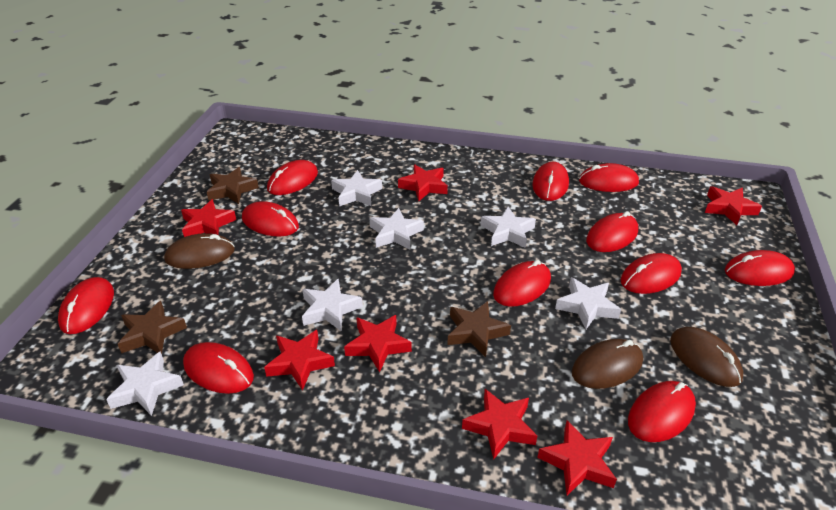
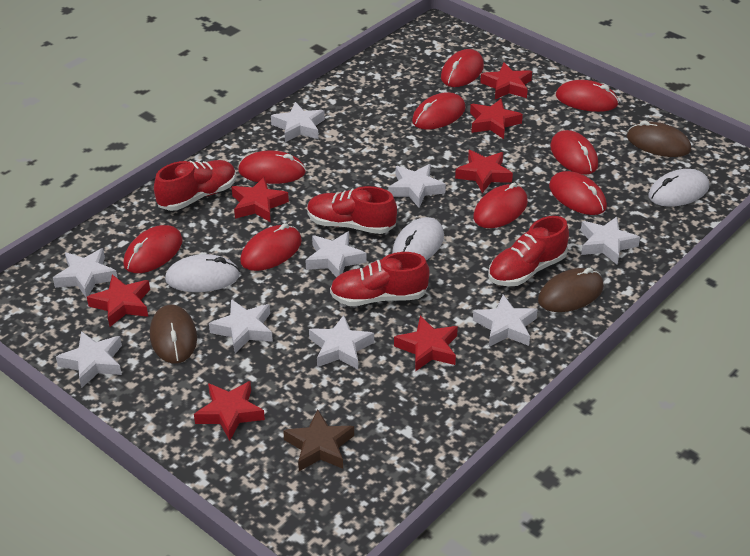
brown star: 3 -> 1
red mouse: 11 -> 9
red shoe: 0 -> 4
white mouse: 0 -> 3
white star: 6 -> 9

